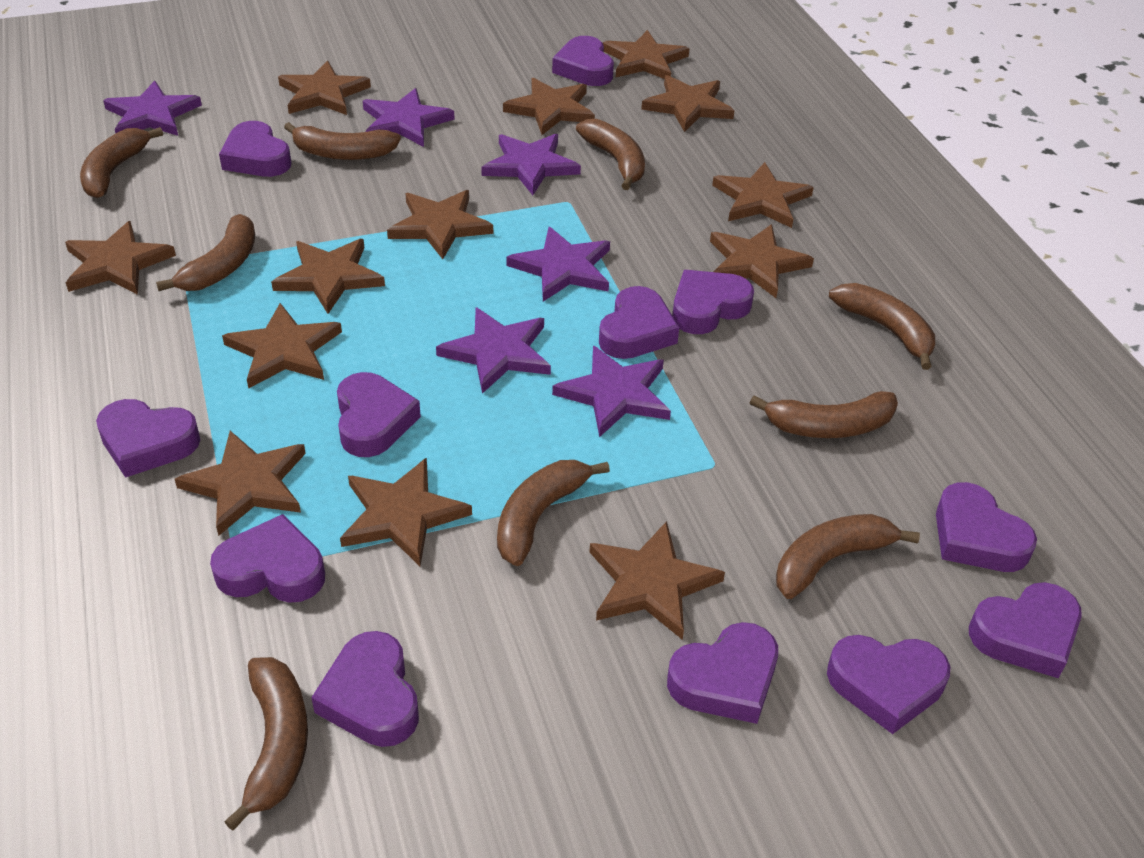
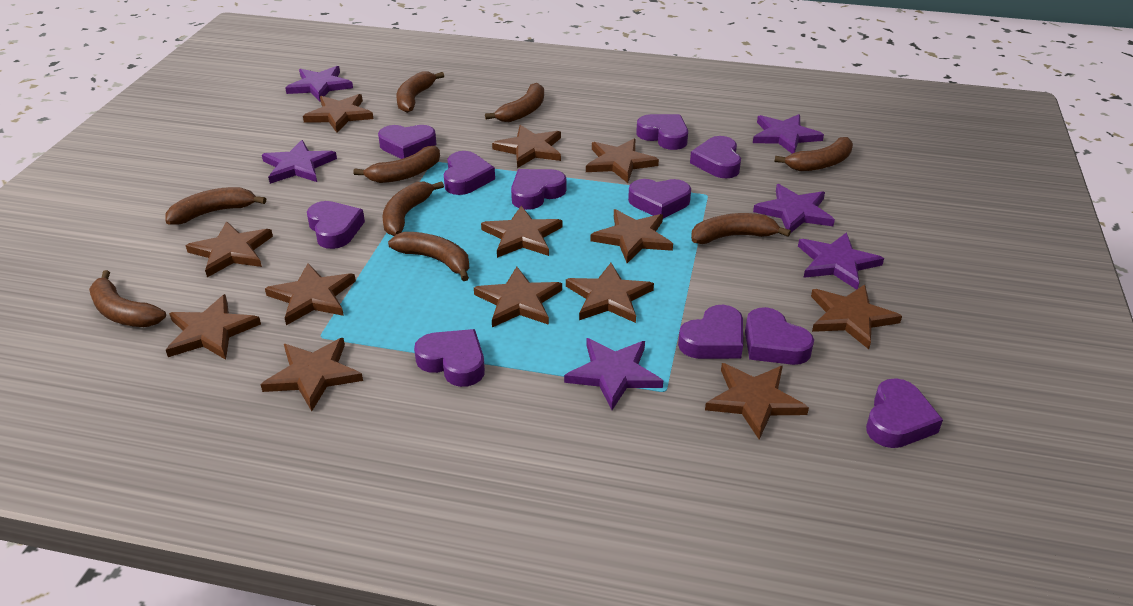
purple heart: 12 -> 11

